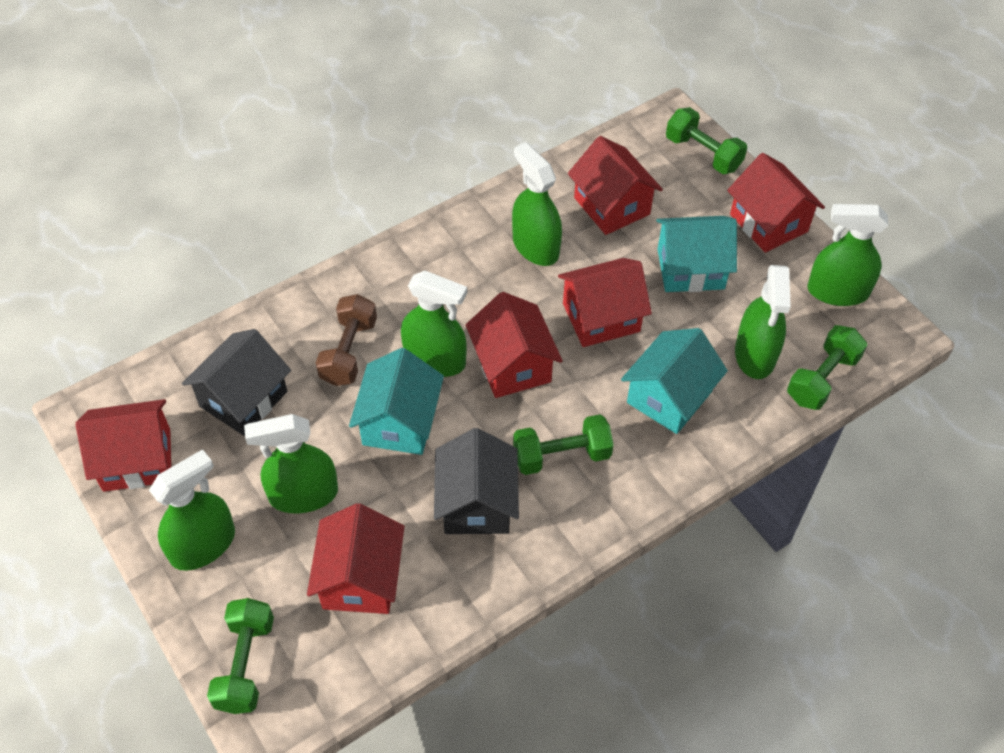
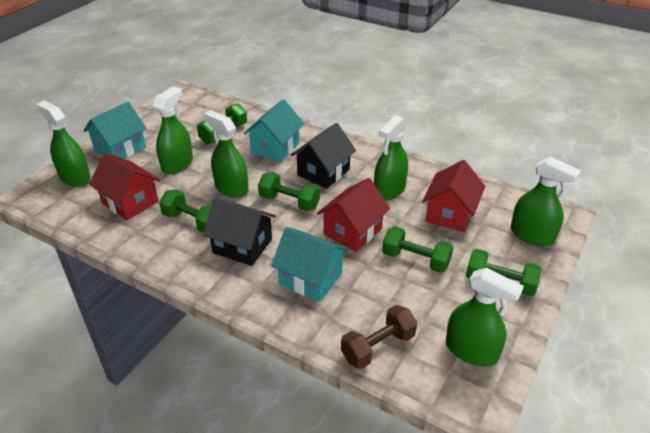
green dumbbell: 4 -> 5
red house: 6 -> 3

